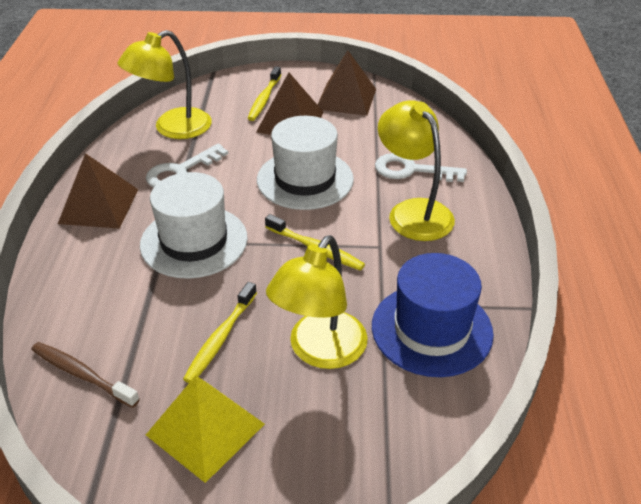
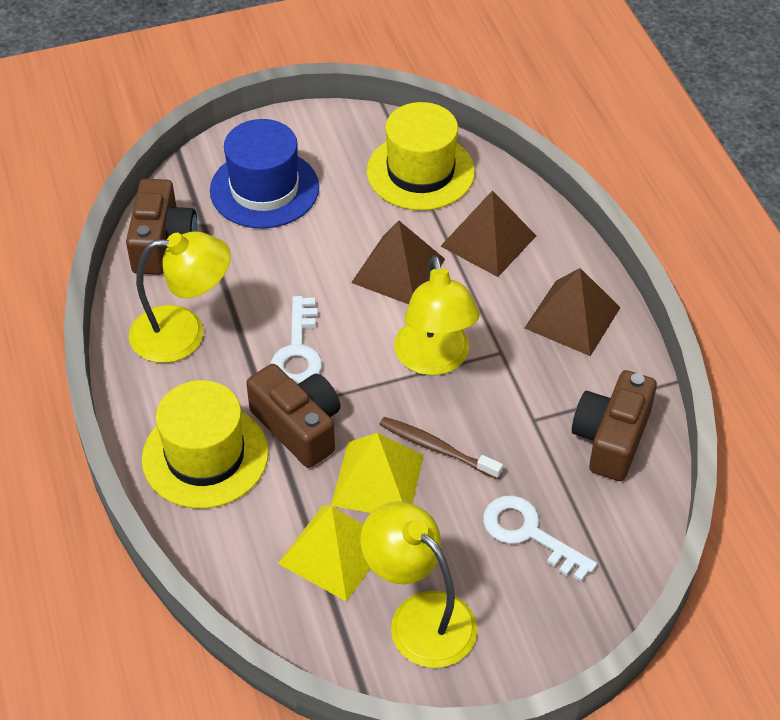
brown camera: 0 -> 3
white hat: 2 -> 0
yellow hat: 0 -> 2
yellow pyramid: 1 -> 2
yellow toothbrush: 3 -> 0

